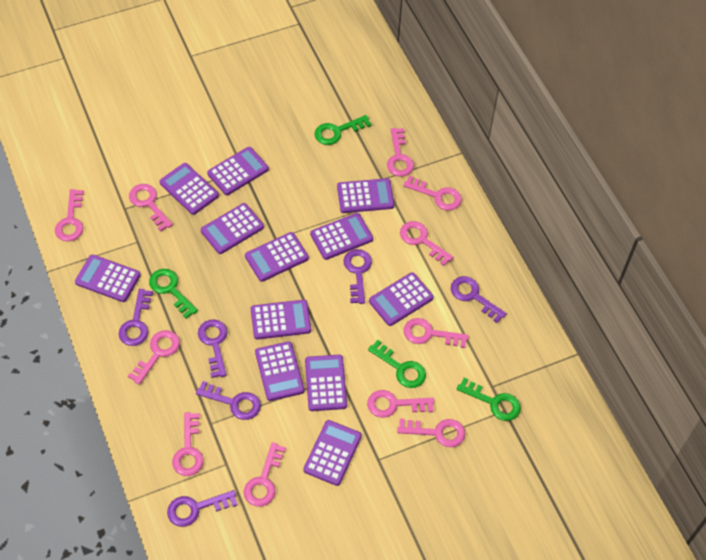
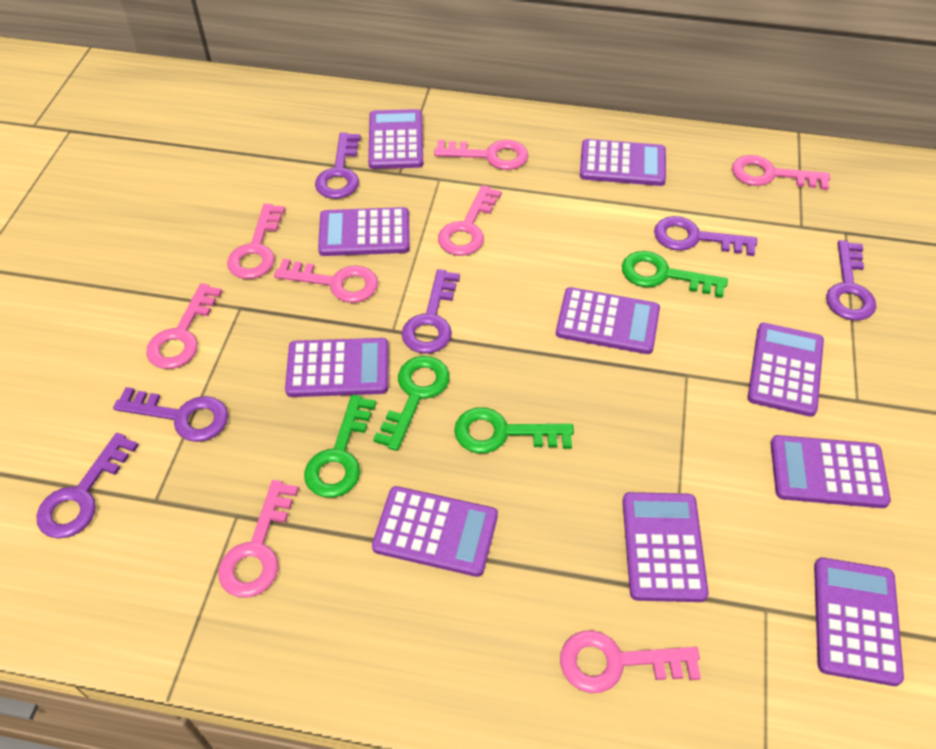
pink key: 11 -> 8
purple calculator: 12 -> 10

